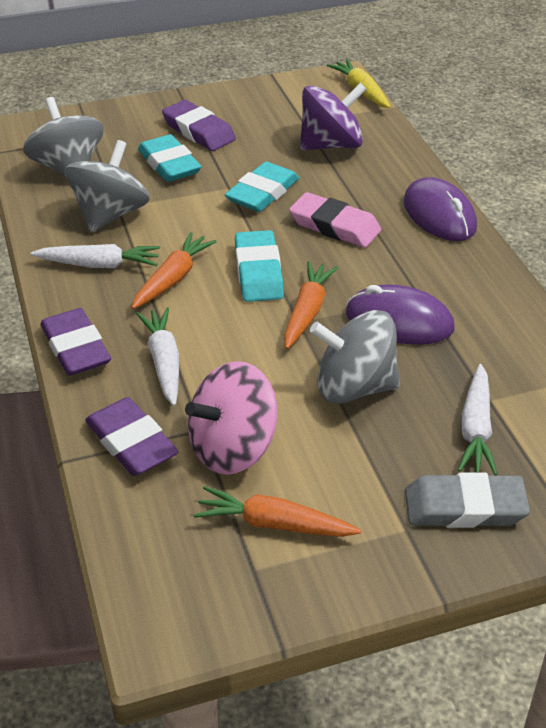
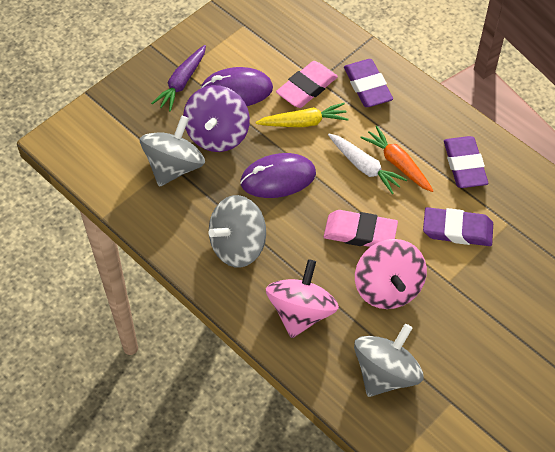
grey eraser: 1 -> 0
orange carrot: 3 -> 1
pink eraser: 1 -> 2
pink spinning top: 1 -> 2
purple carrot: 0 -> 1
turquoise eraser: 3 -> 0
white carrot: 3 -> 1

